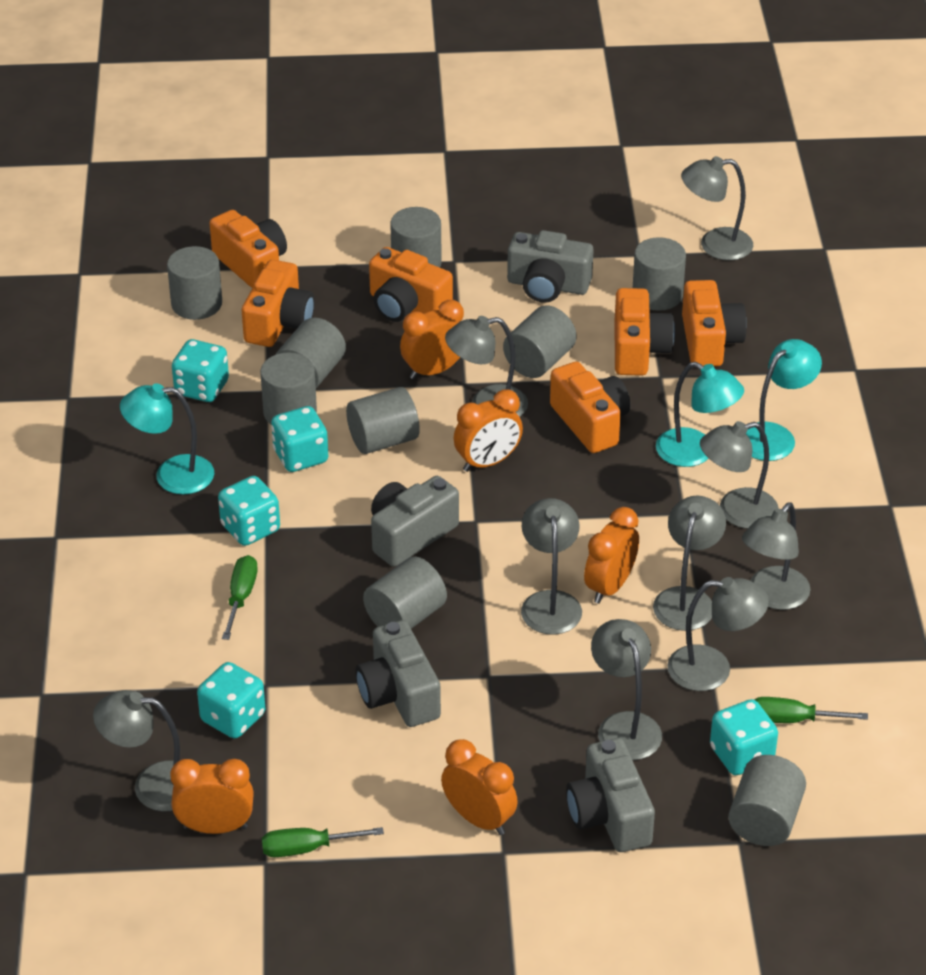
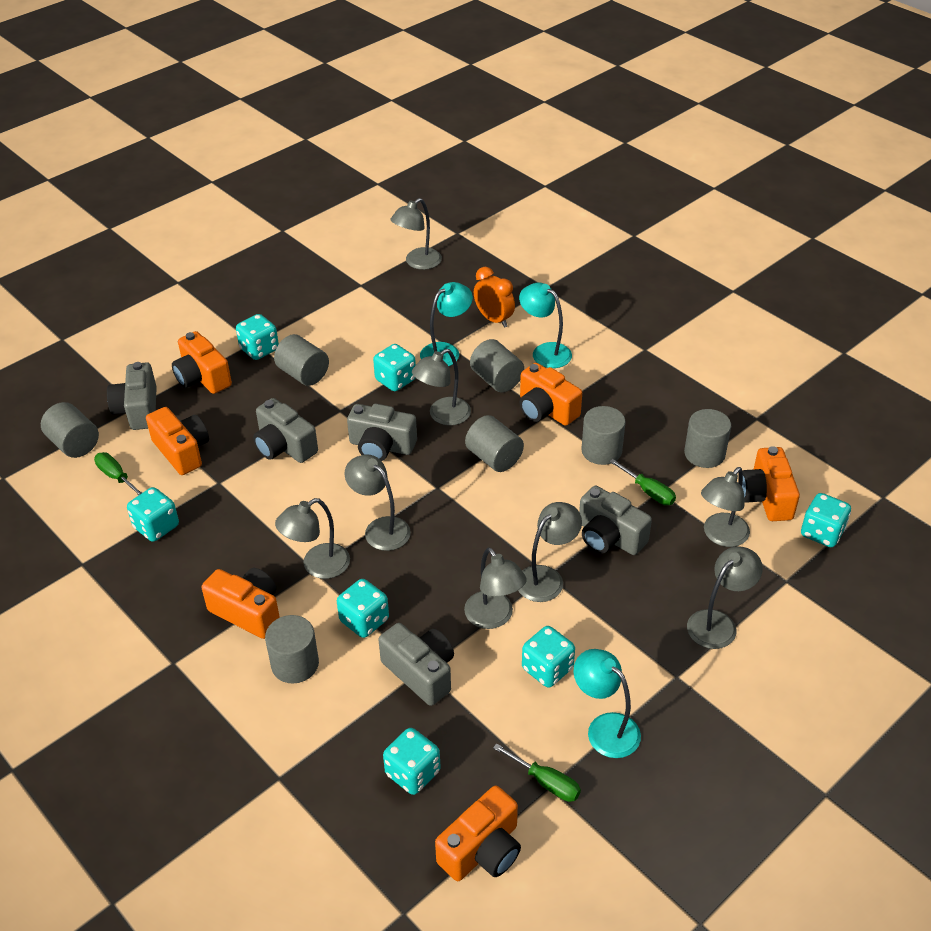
grey camera: 4 -> 5
grey cylinder: 9 -> 7
grey lamp: 9 -> 8
orange clock: 5 -> 1
turquoise dice: 5 -> 7

